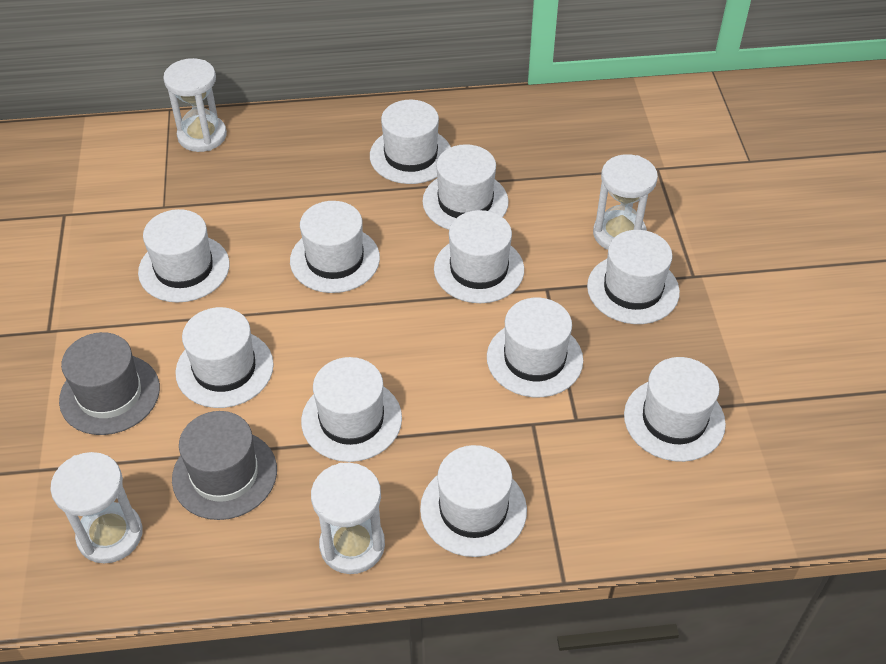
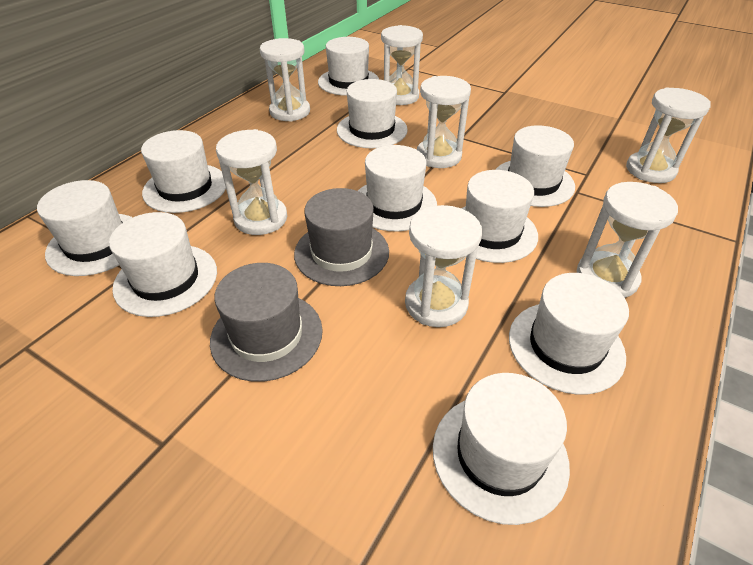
white hat: 11 -> 10
white hourglass: 4 -> 7

